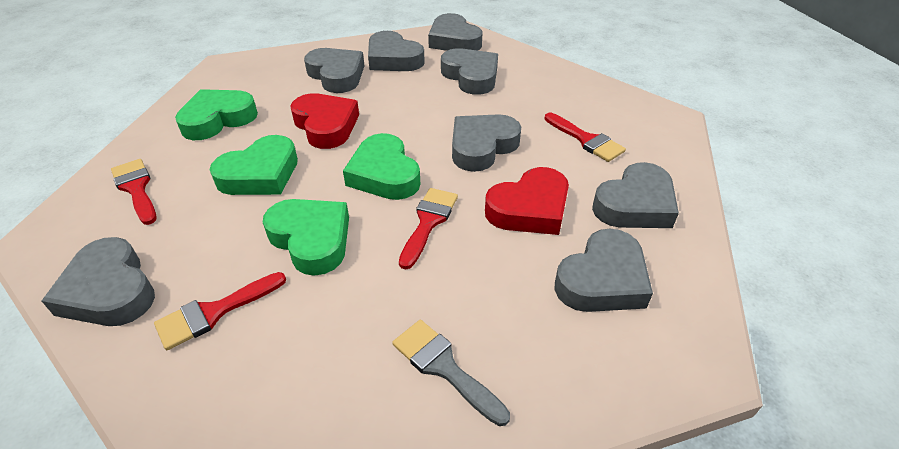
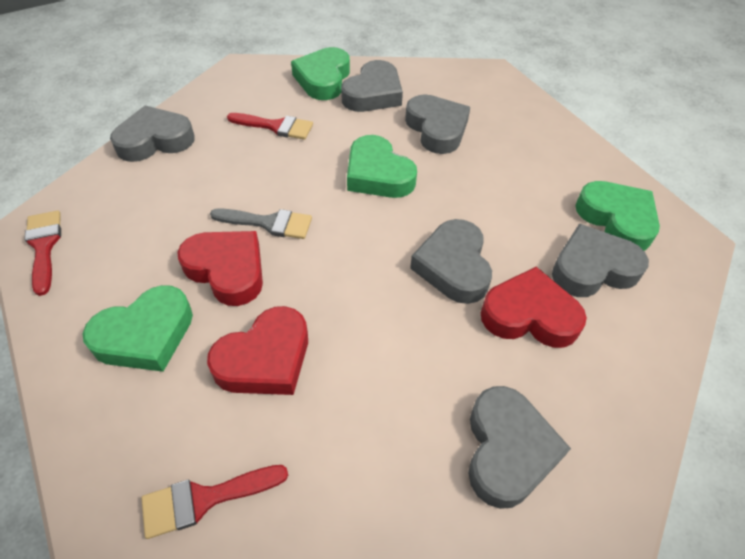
grey heart: 8 -> 6
red brush: 4 -> 3
red heart: 2 -> 3

